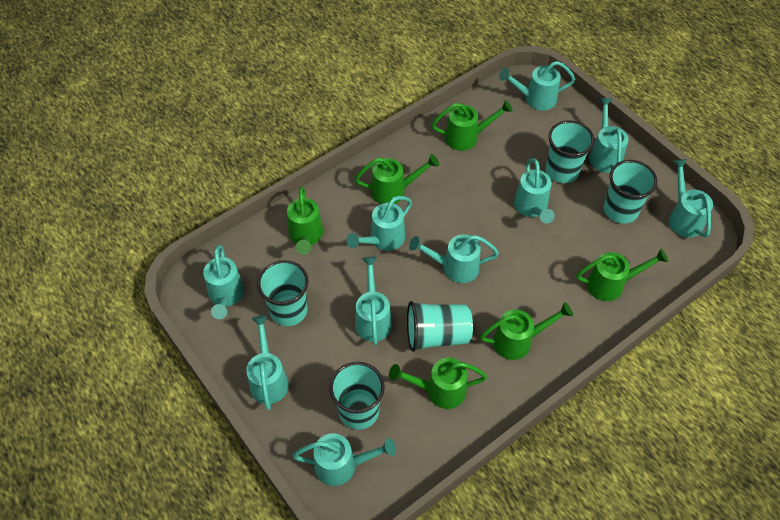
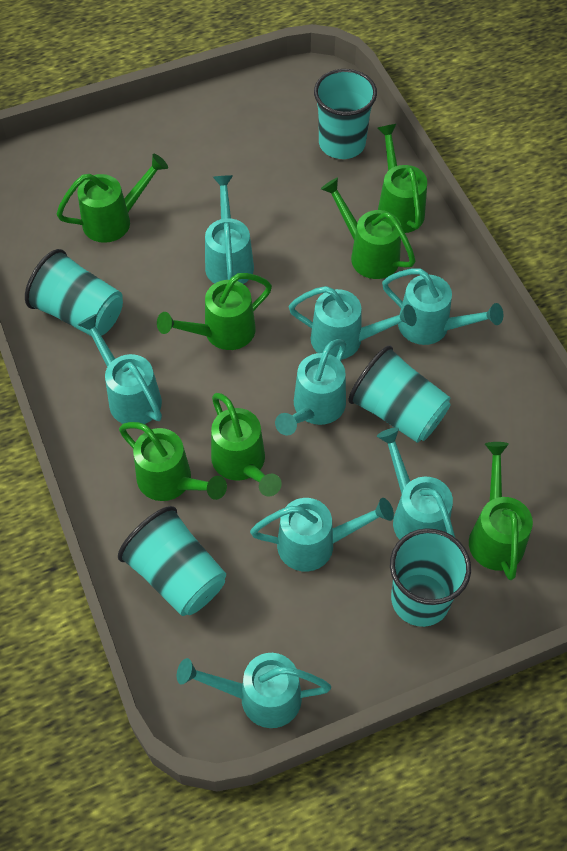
green watering can: 6 -> 7
turquoise watering can: 10 -> 8

